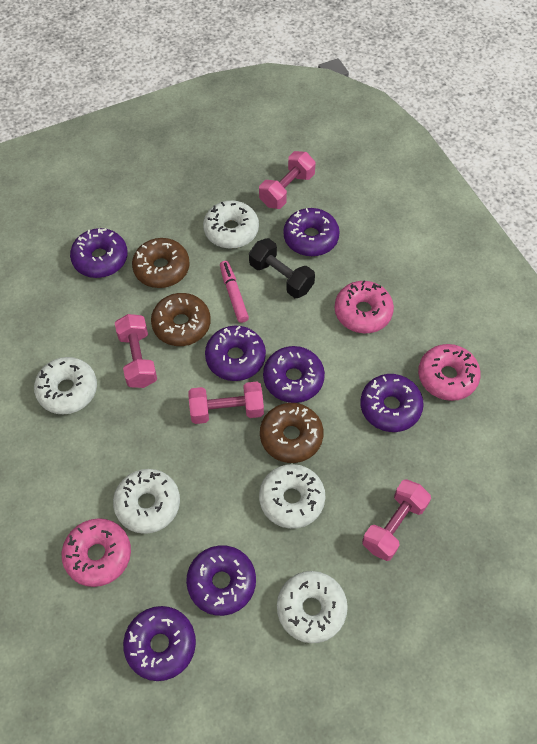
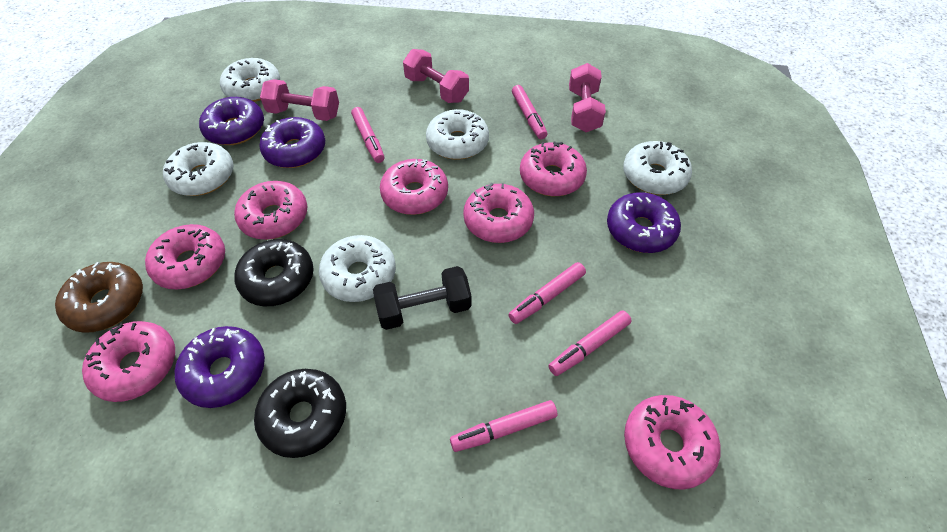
black donut: 0 -> 2
brown donut: 3 -> 1
pink donut: 3 -> 7
pink dumbbell: 4 -> 3
pink marker: 1 -> 5
purple donut: 7 -> 4

